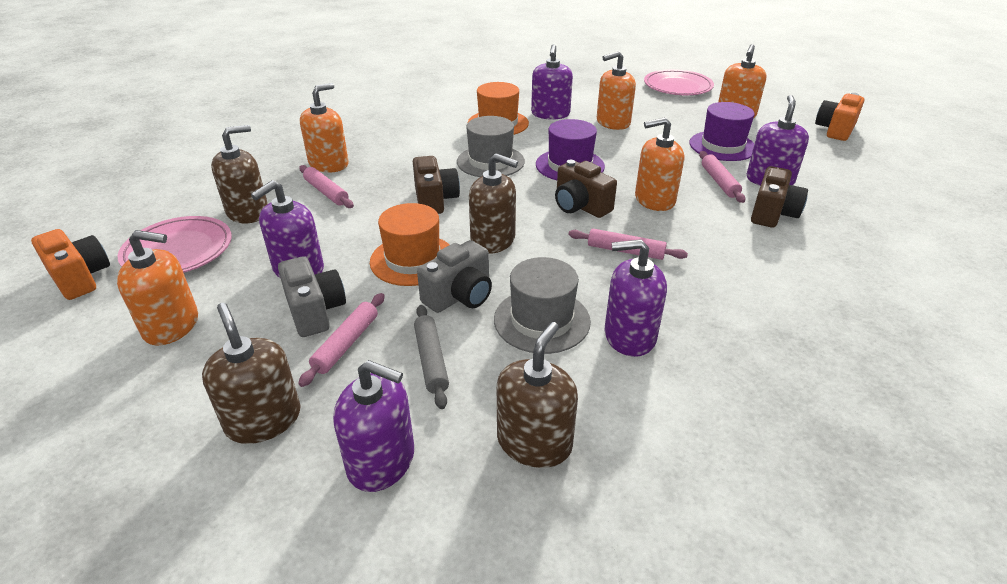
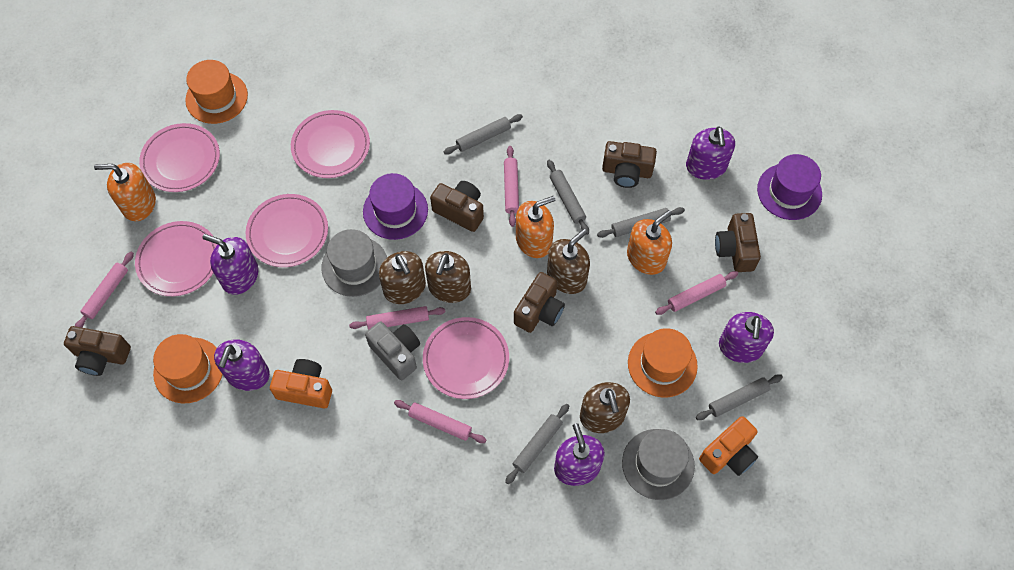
brown camera: 3 -> 5
grey camera: 2 -> 1
grey rolling pin: 1 -> 5
orange hat: 2 -> 3
orange soap dispenser: 5 -> 3
pink plate: 2 -> 5
pink rolling pin: 4 -> 5

